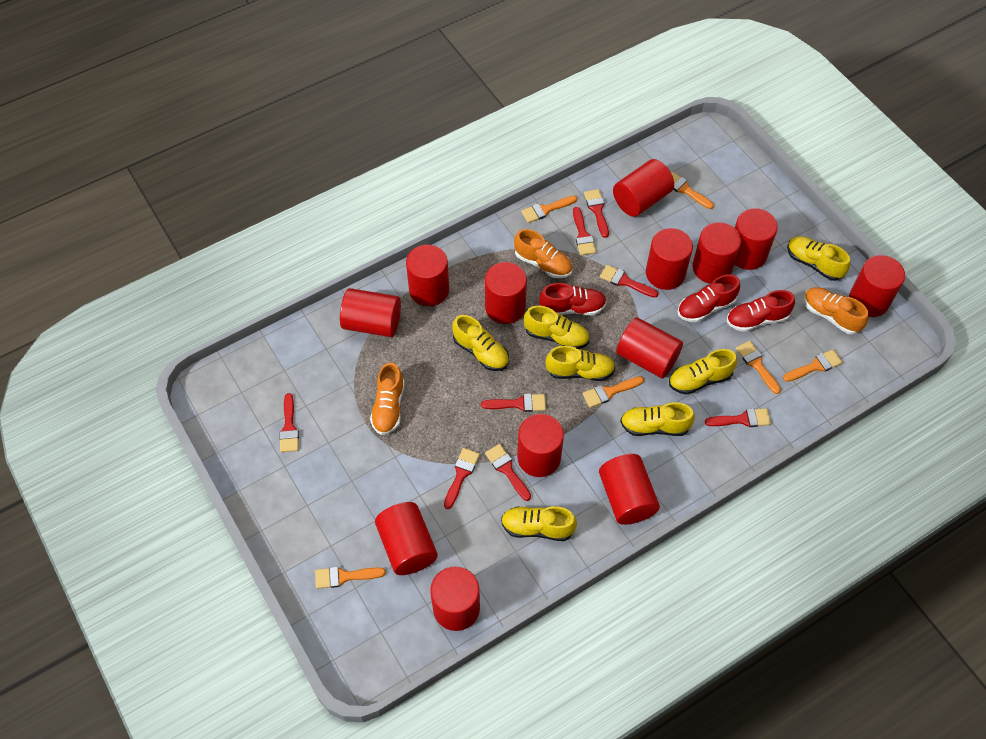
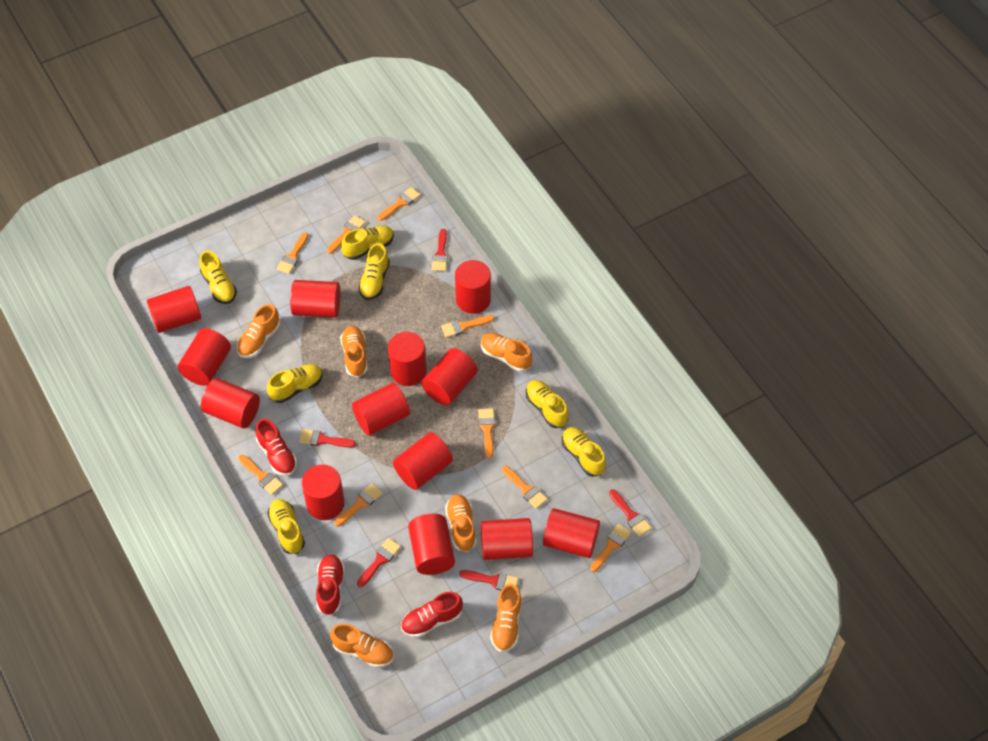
orange brush: 6 -> 9
orange shoe: 3 -> 6
red brush: 8 -> 5

